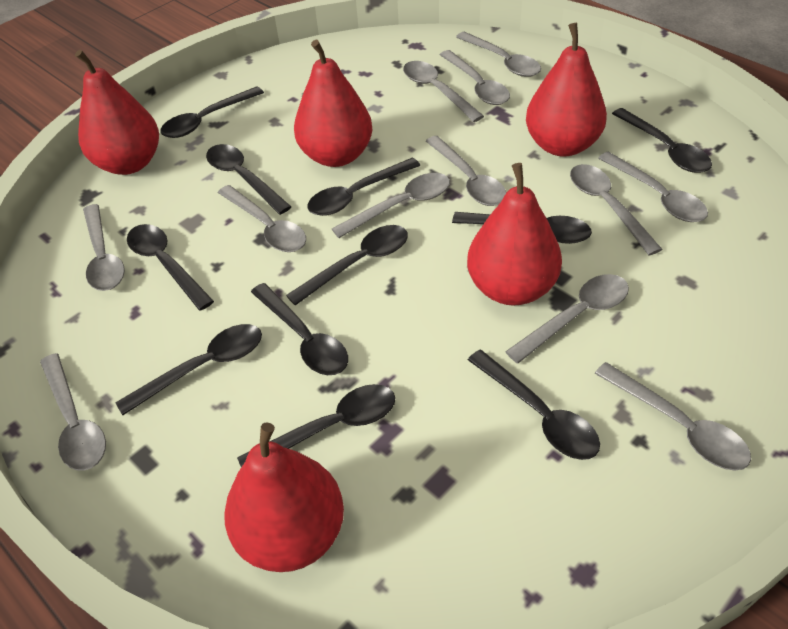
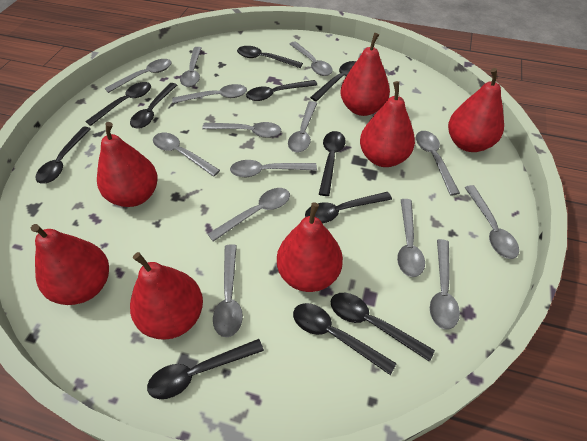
grey spoon: 12 -> 14
red pear: 5 -> 7

